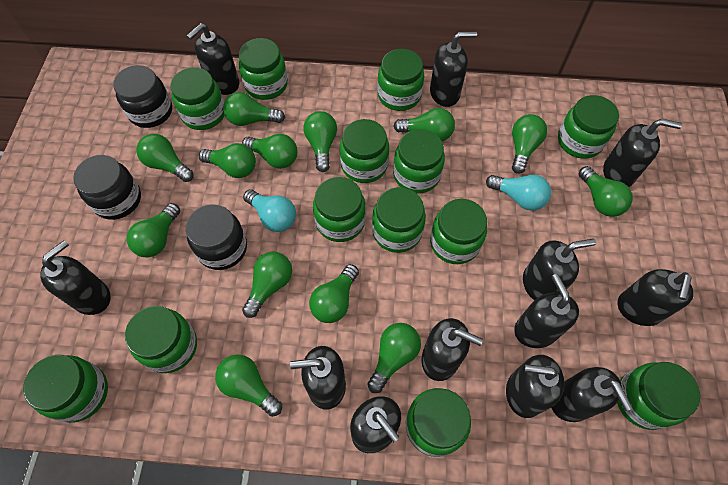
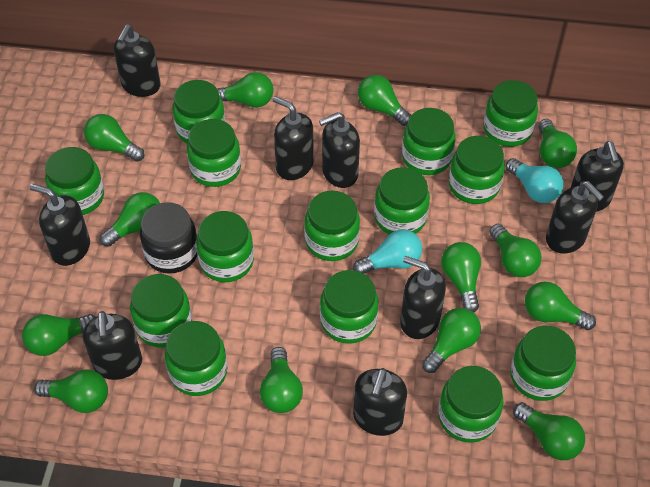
black jar: 3 -> 1
black soap dispenser: 12 -> 9
green jar: 13 -> 14

